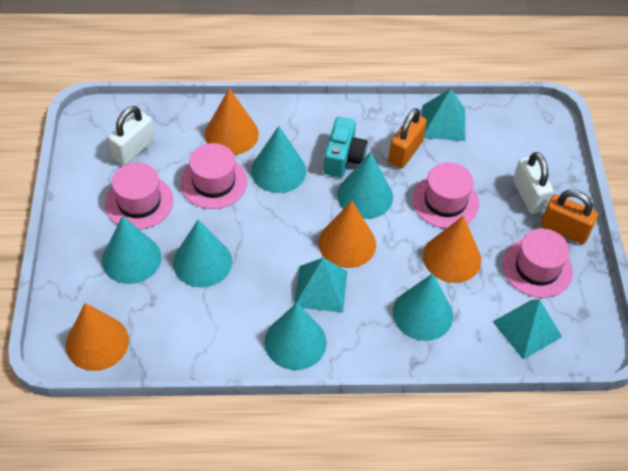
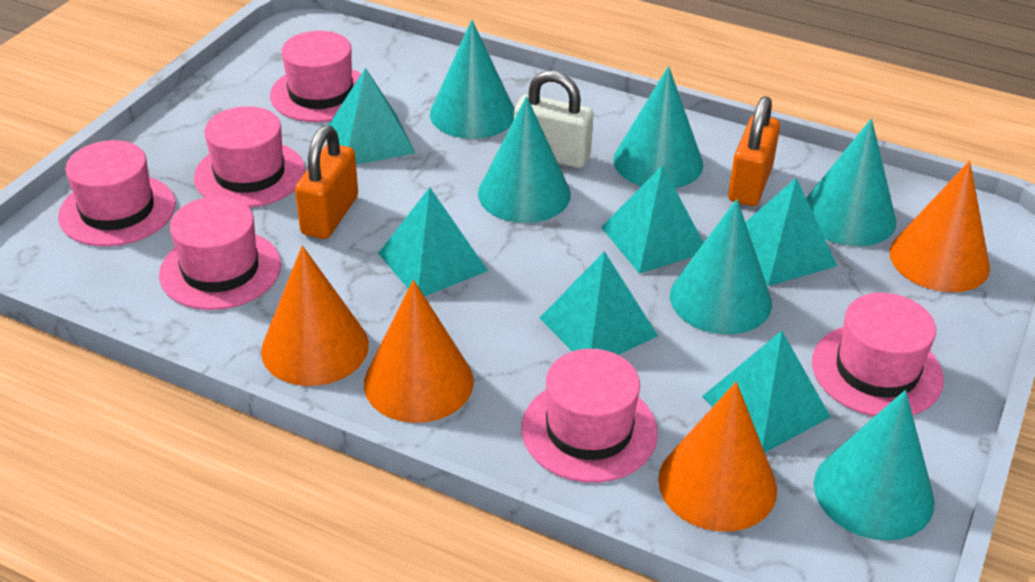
pink hat: 4 -> 6
turquoise camera: 1 -> 0
turquoise pyramid: 3 -> 6
white padlock: 2 -> 1

